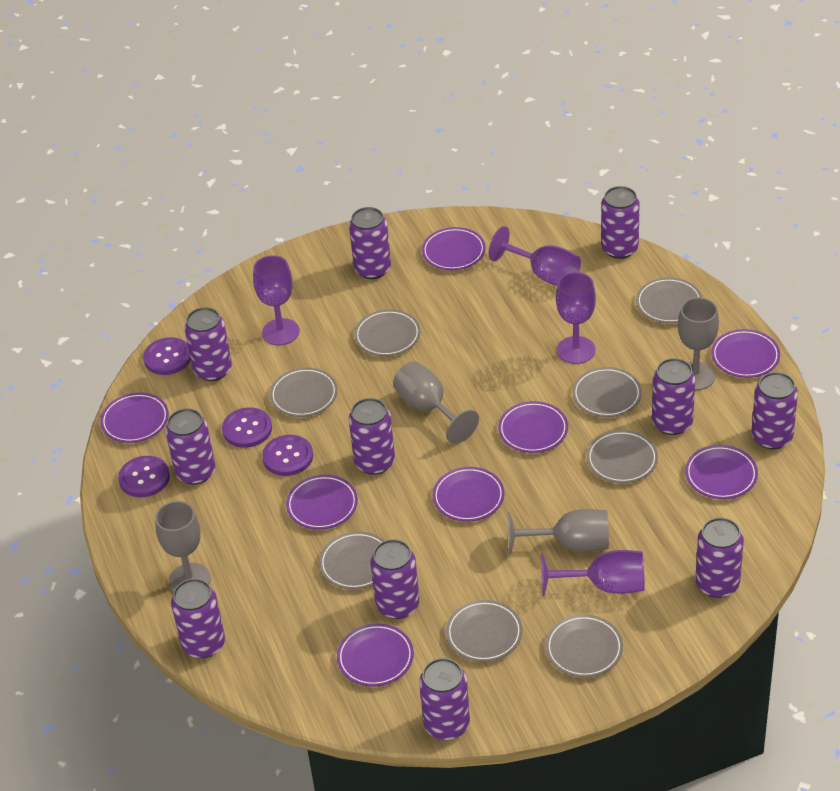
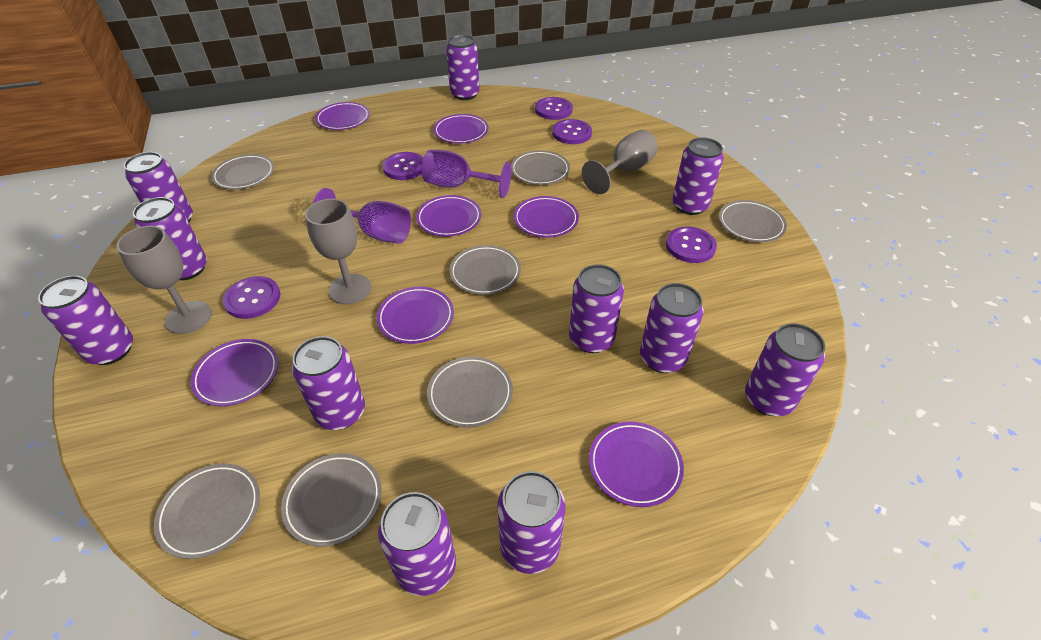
grey goblet: 4 -> 3
grey plate: 8 -> 7
purple button: 4 -> 5
purple goblet: 4 -> 2
purple plate: 8 -> 7

